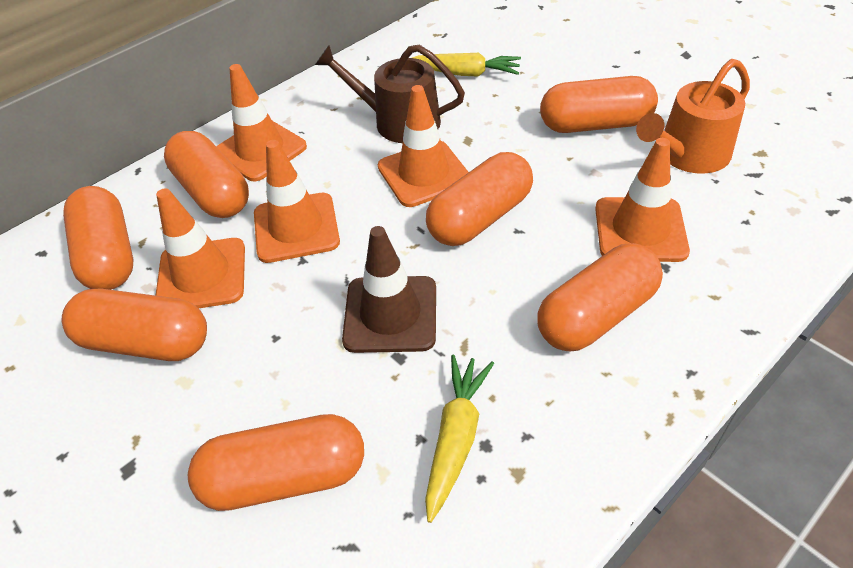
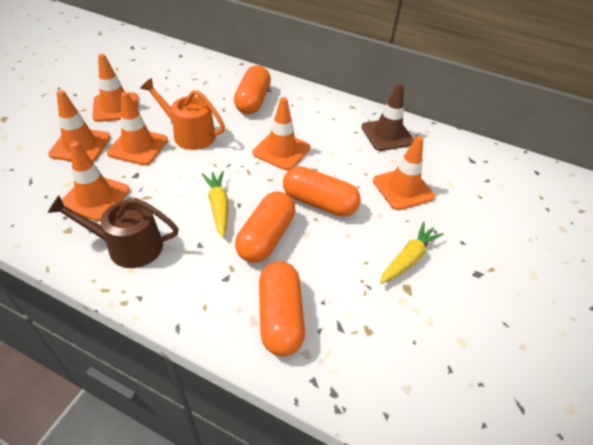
orange capsule: 7 -> 4
orange traffic cone: 5 -> 6

